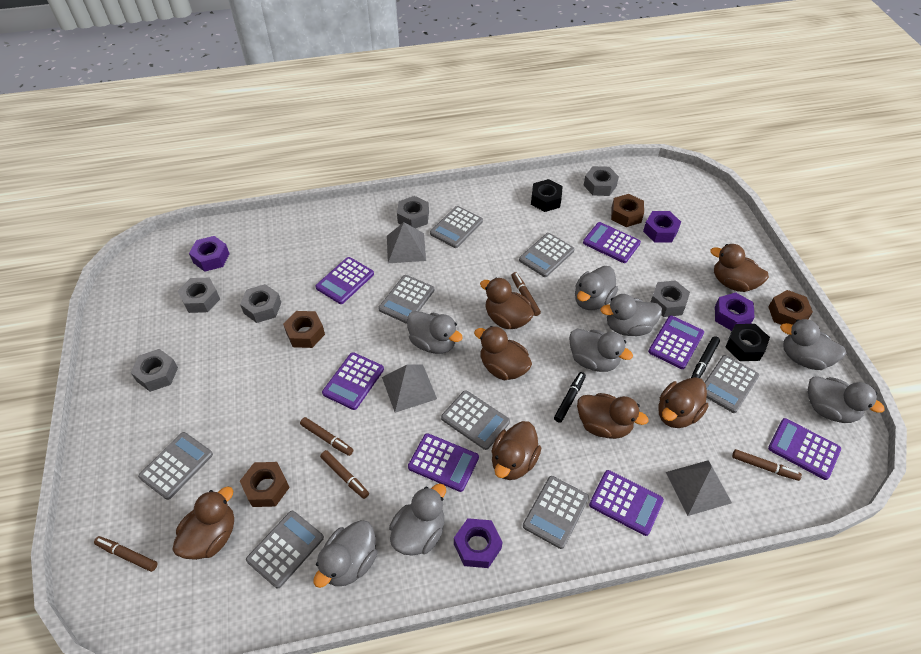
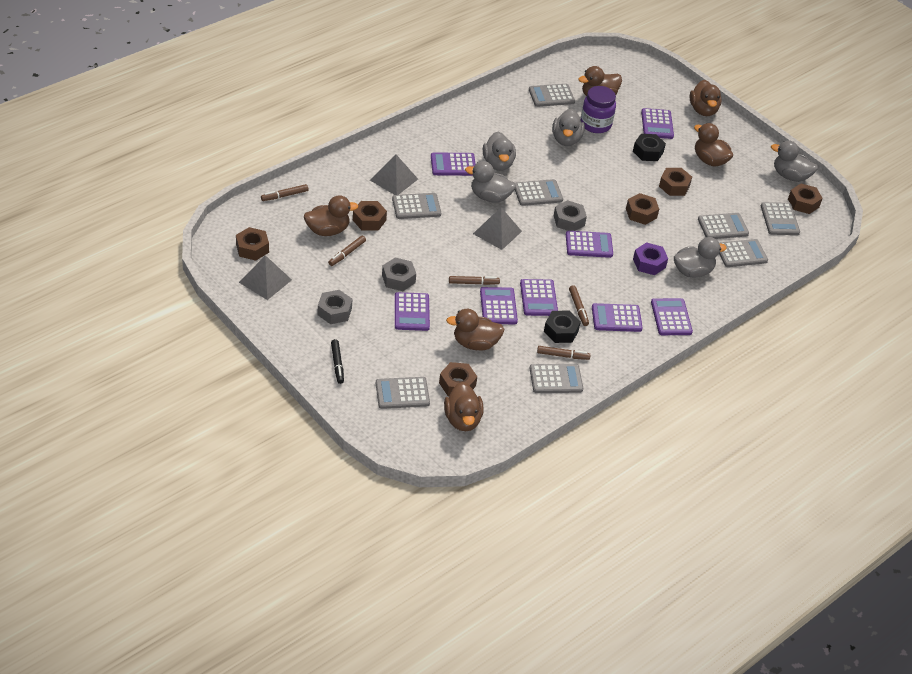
black marker: 2 -> 1
brown duck: 7 -> 6
brown nut: 4 -> 6
grey duck: 8 -> 5
grey nut: 6 -> 3
purple calculator: 7 -> 8
purple jar: 0 -> 1
purple nut: 4 -> 1

